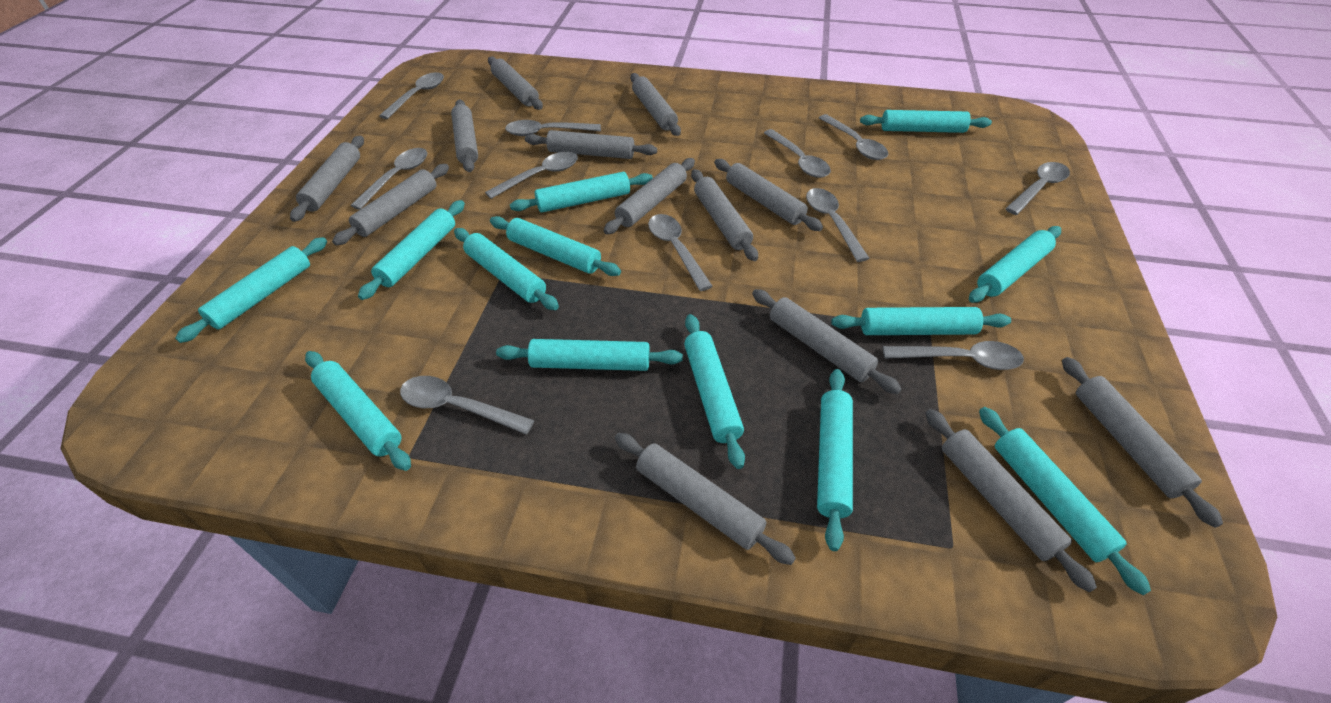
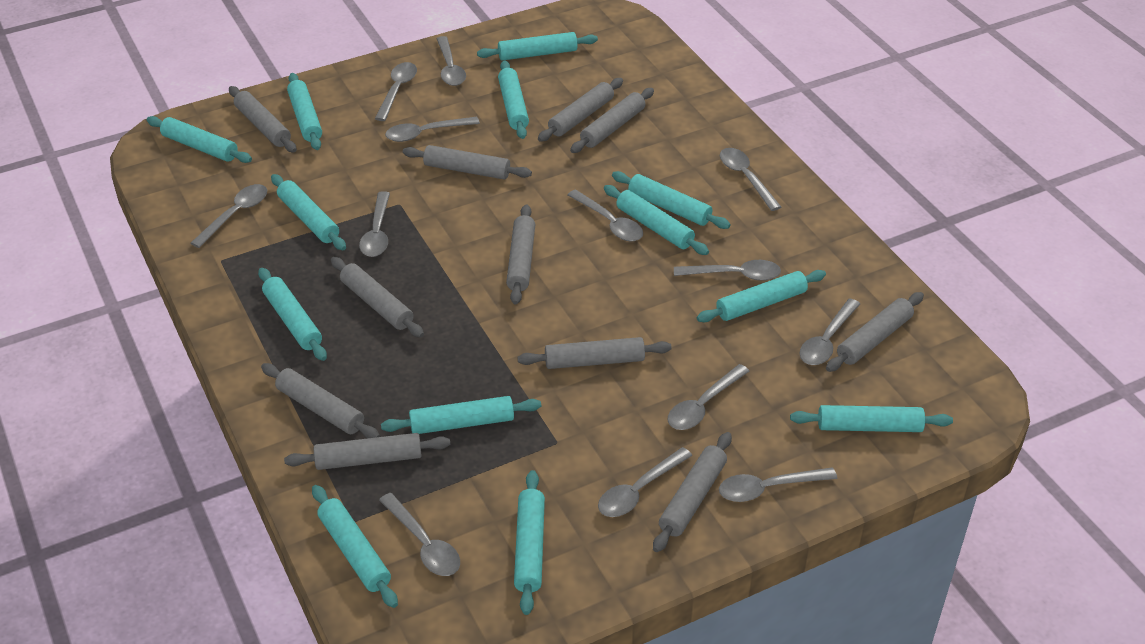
grey rolling pin: 13 -> 11
grey spoon: 11 -> 13

